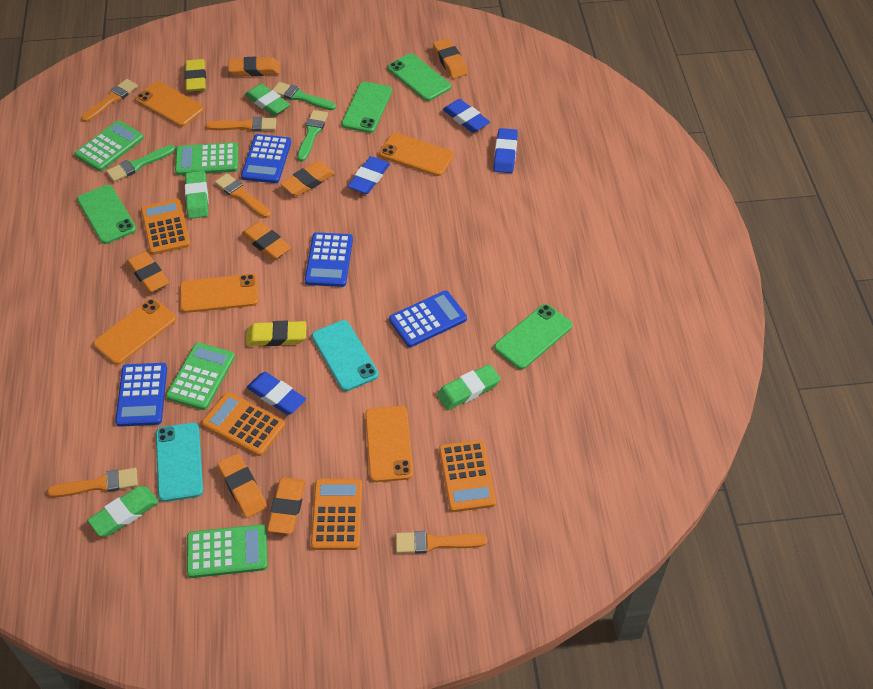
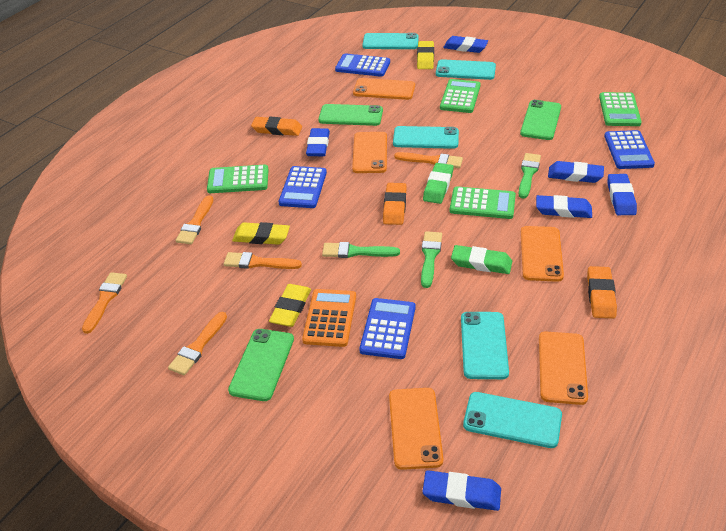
blue eraser: 4 -> 6
green eraser: 4 -> 2
green phone: 4 -> 3
orange calculator: 4 -> 1
orange eraser: 7 -> 3
turquoise phone: 2 -> 5
yellow eraser: 2 -> 3

